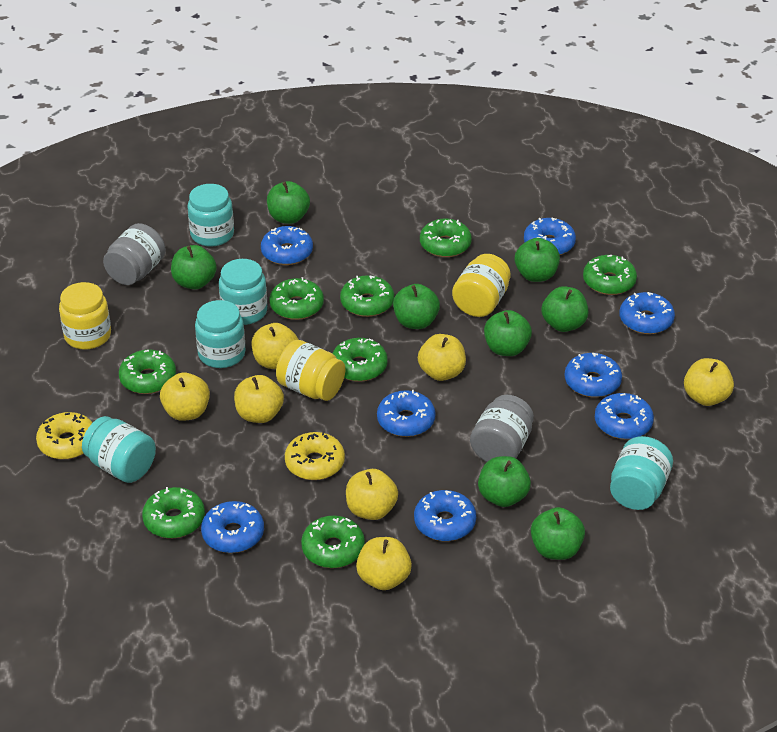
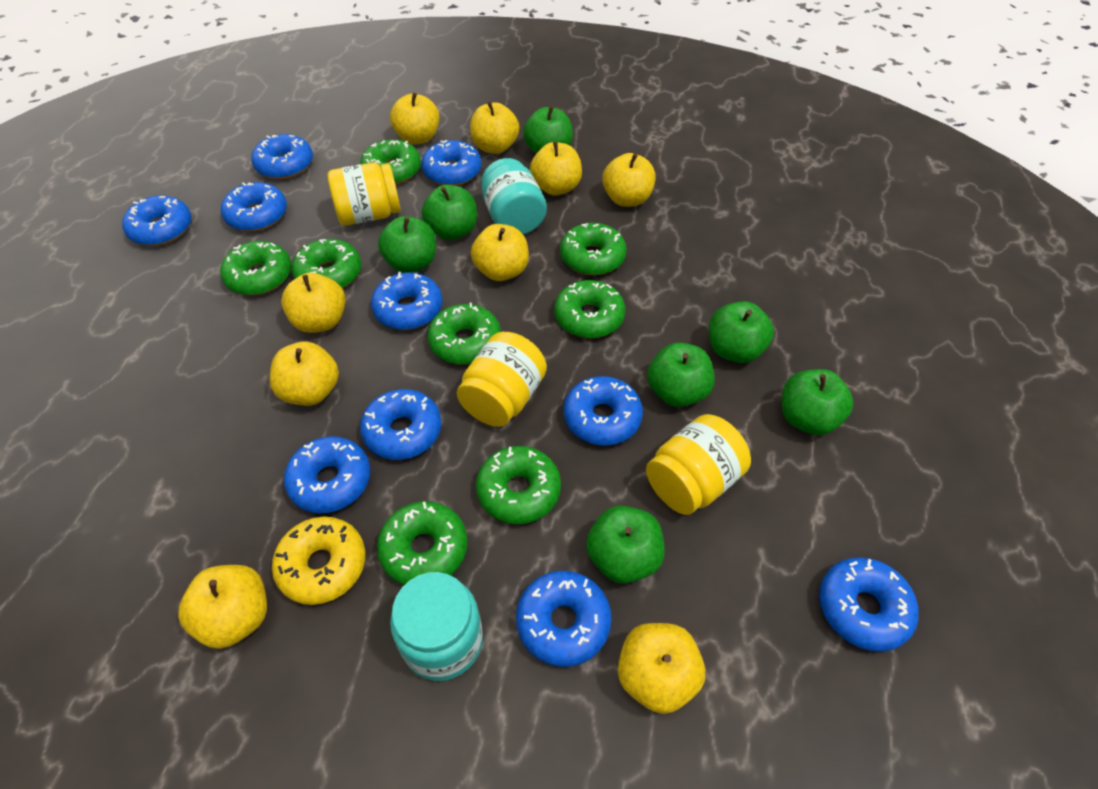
blue donut: 8 -> 10
green apple: 8 -> 7
grey jar: 2 -> 0
turquoise jar: 5 -> 2
yellow apple: 7 -> 9
yellow donut: 2 -> 1

